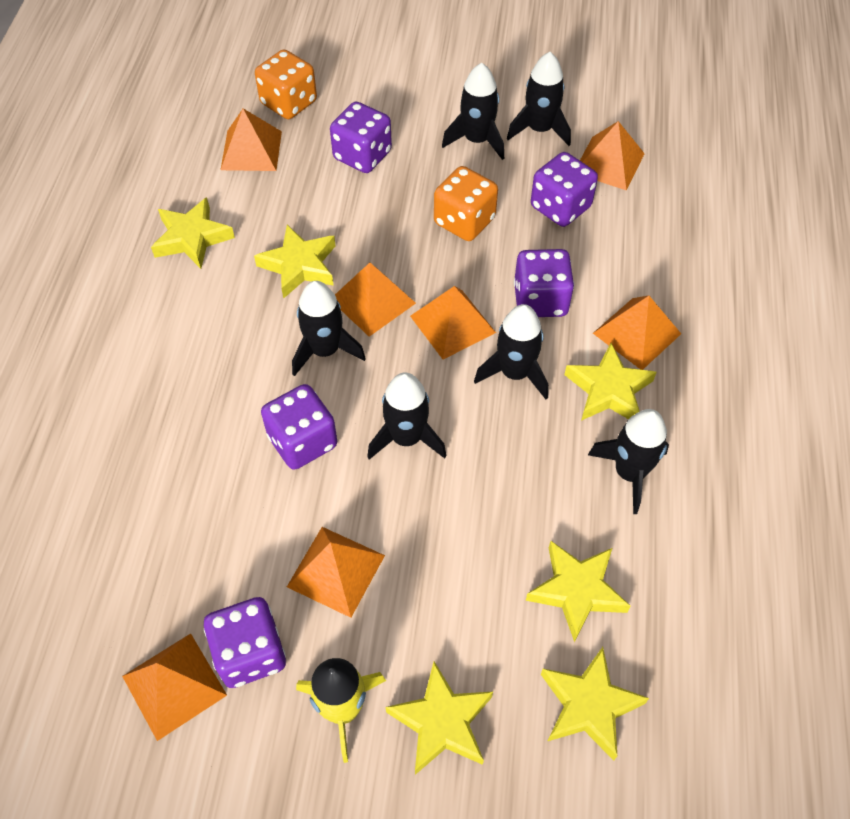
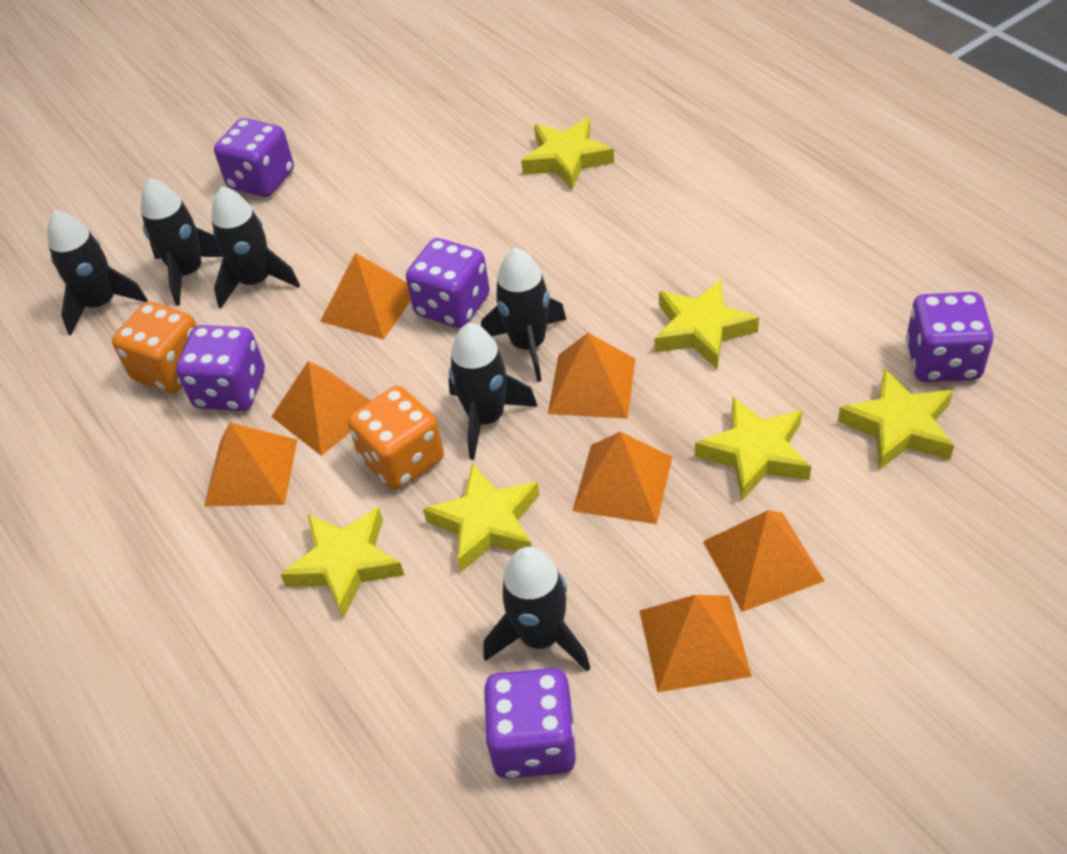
yellow rocket: 1 -> 0

